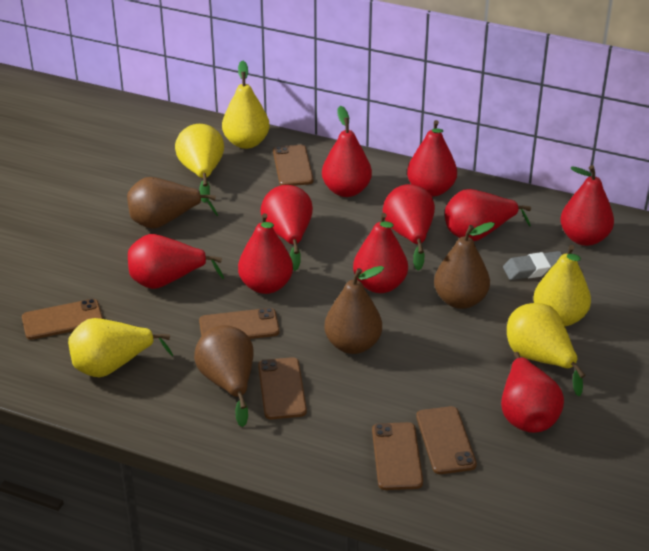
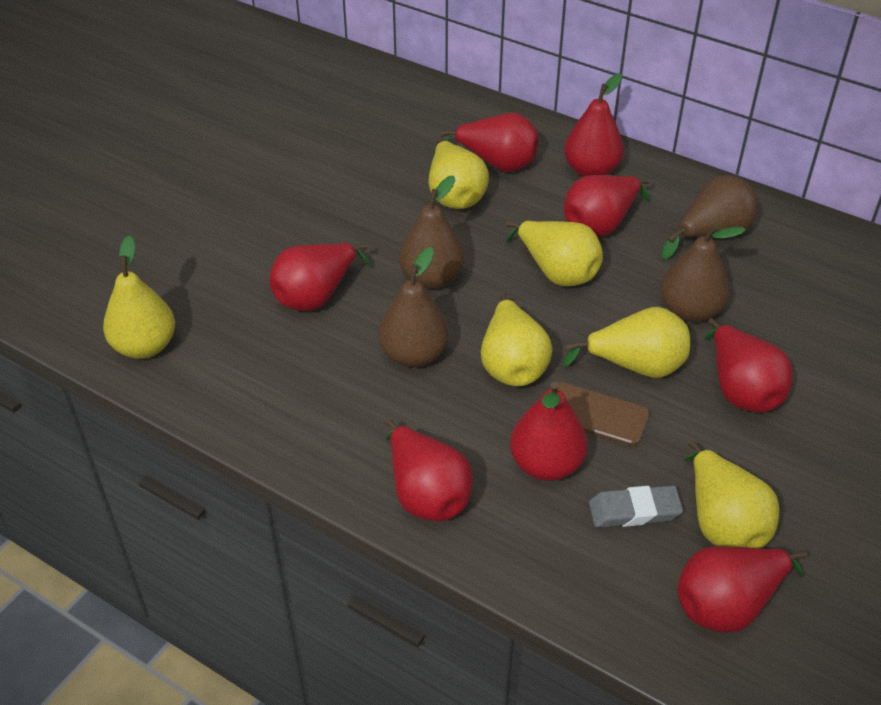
brown phone: 6 -> 1
red pear: 10 -> 8
yellow pear: 5 -> 6

